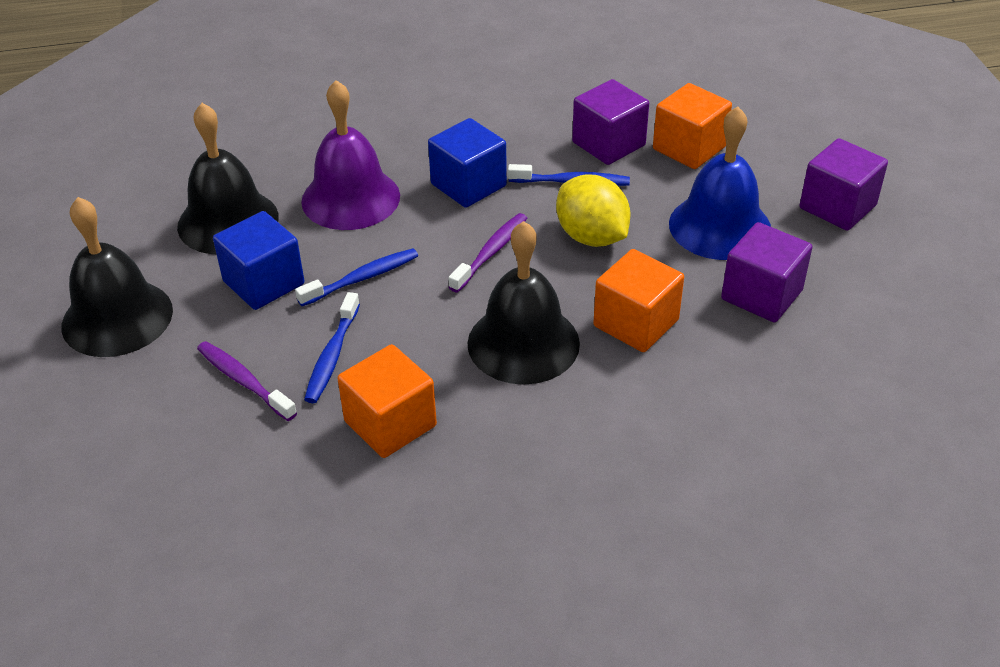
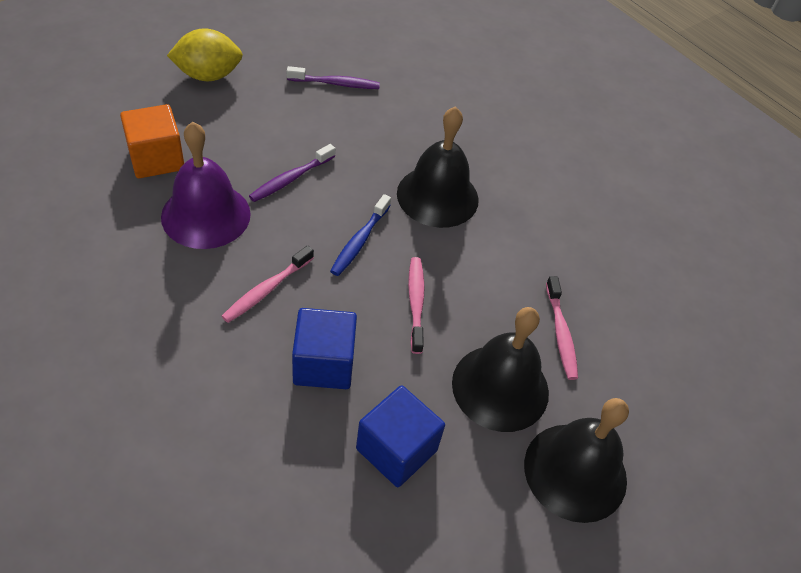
blue bell: 1 -> 0
blue toothbrush: 3 -> 1
orange cube: 3 -> 1
pink toothbrush: 0 -> 3
purple cube: 3 -> 0

